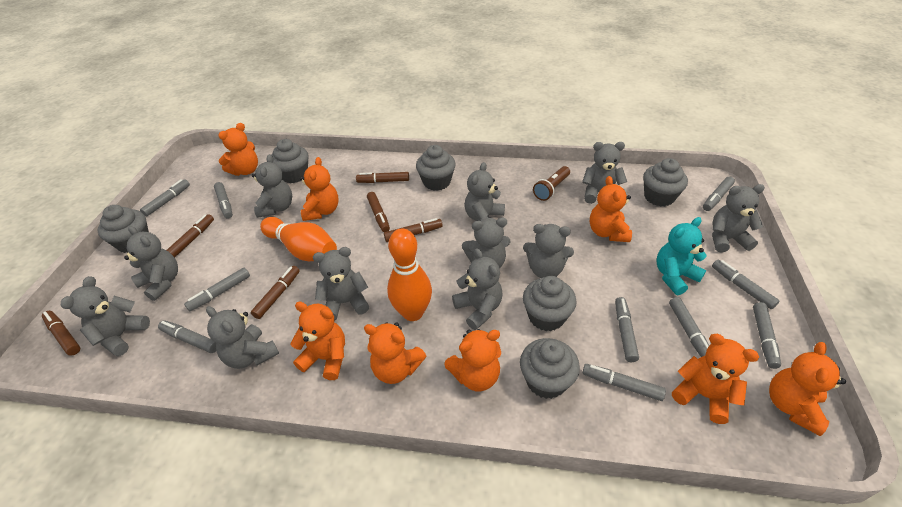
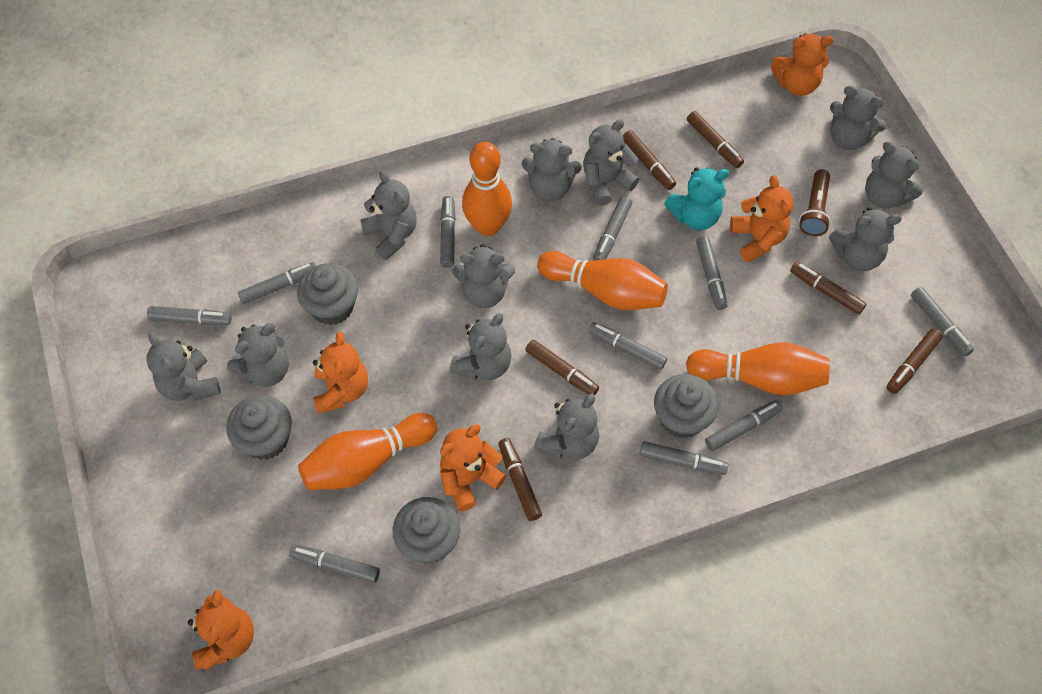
grey cupcake: 6 -> 4
orange bowling pin: 2 -> 4
orange teddy bear: 8 -> 5

